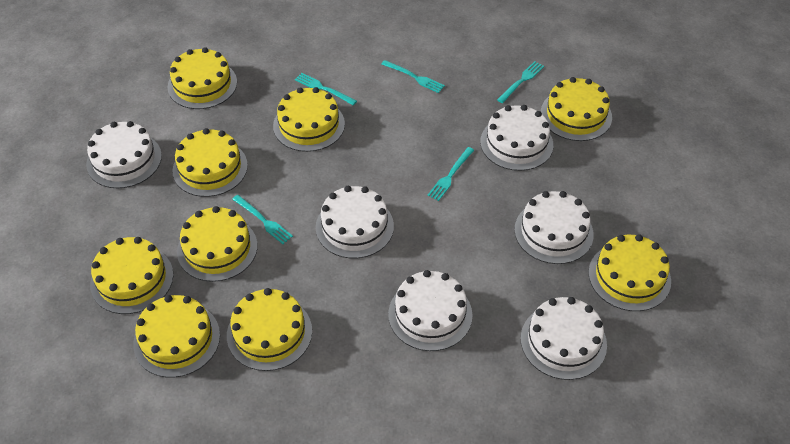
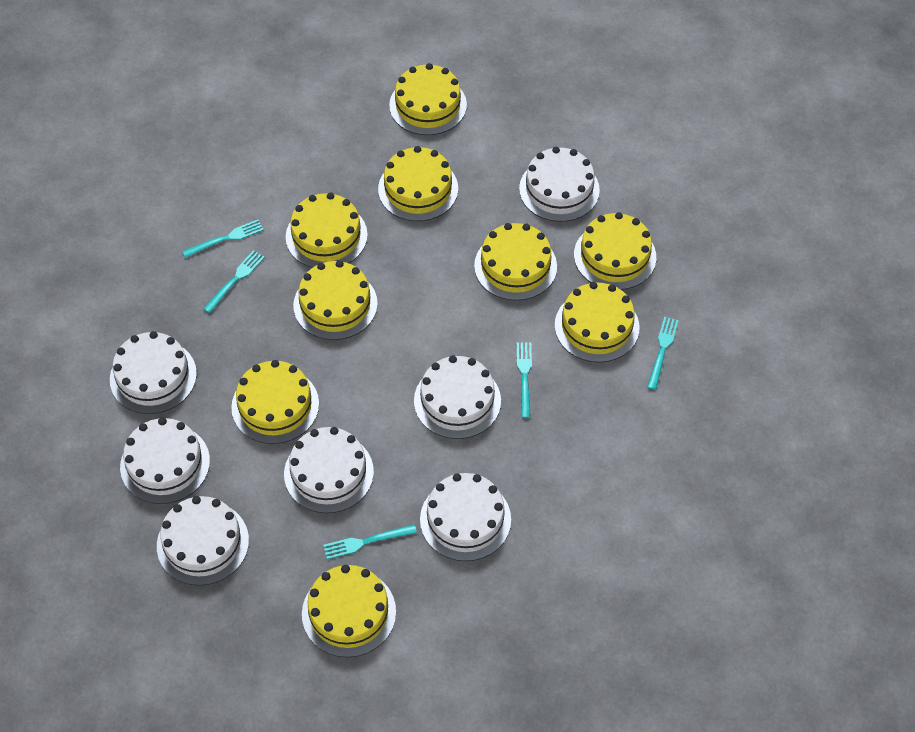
white cake: 6 -> 7

